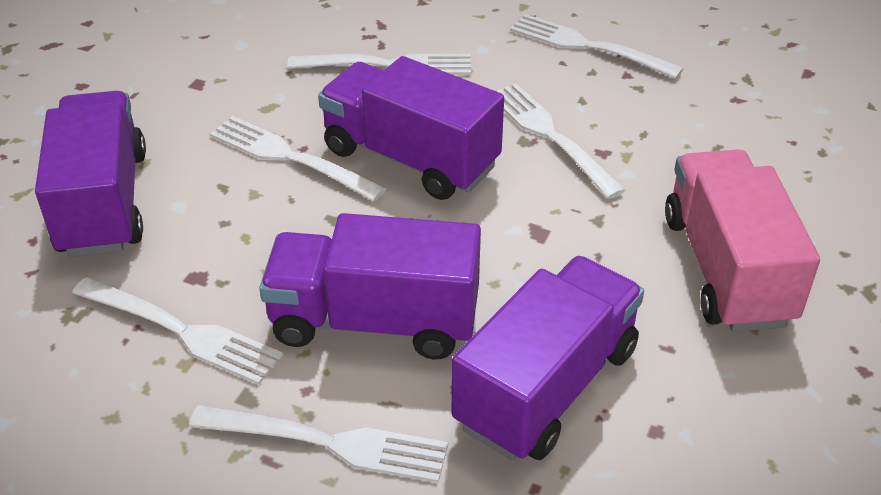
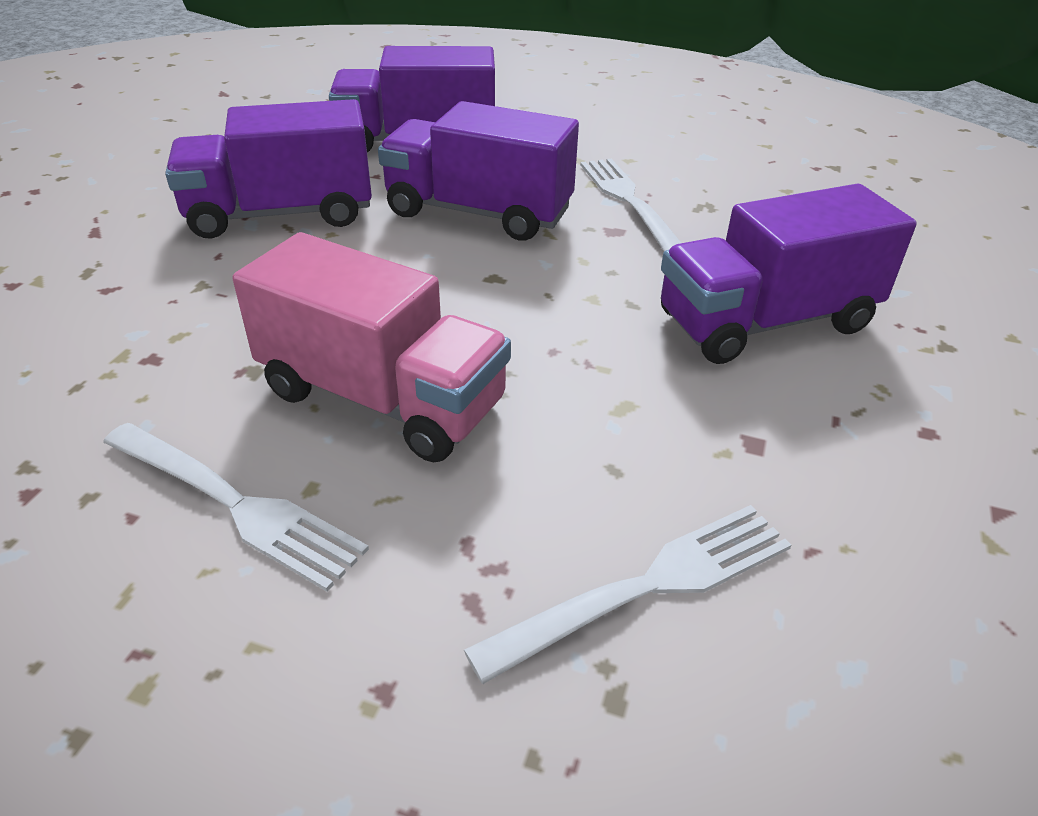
white fork: 6 -> 3

